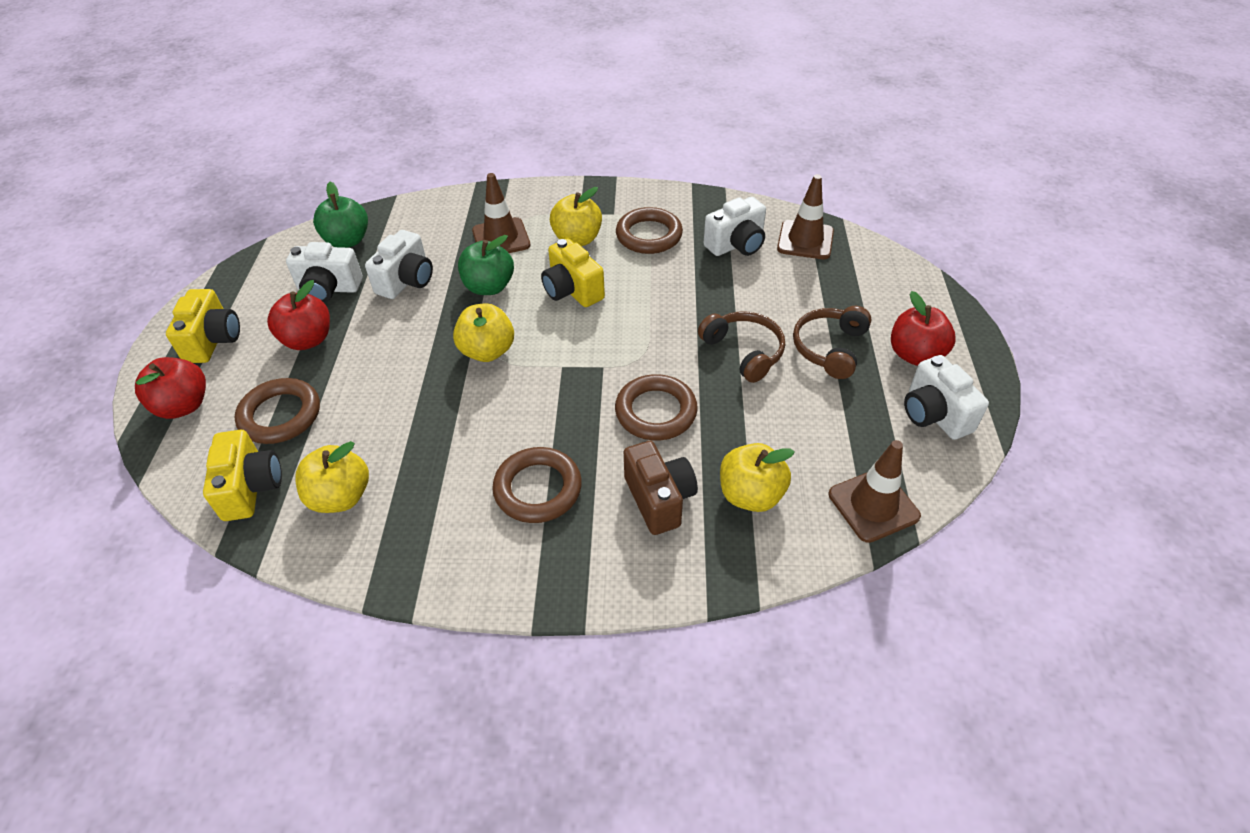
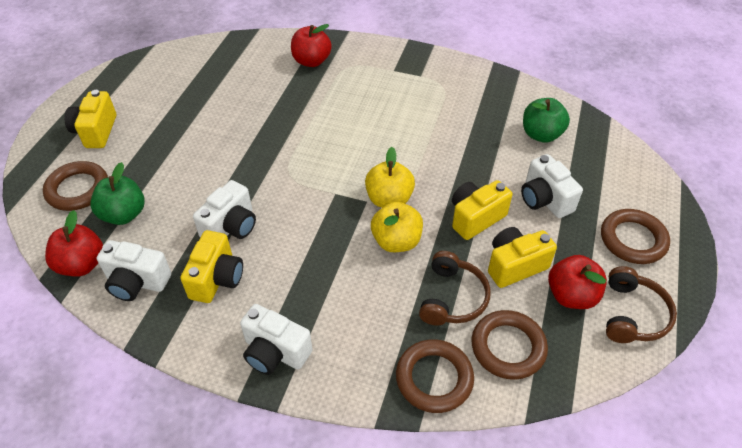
brown camera: 1 -> 0
brown traffic cone: 3 -> 0
yellow apple: 4 -> 2
yellow camera: 3 -> 4

